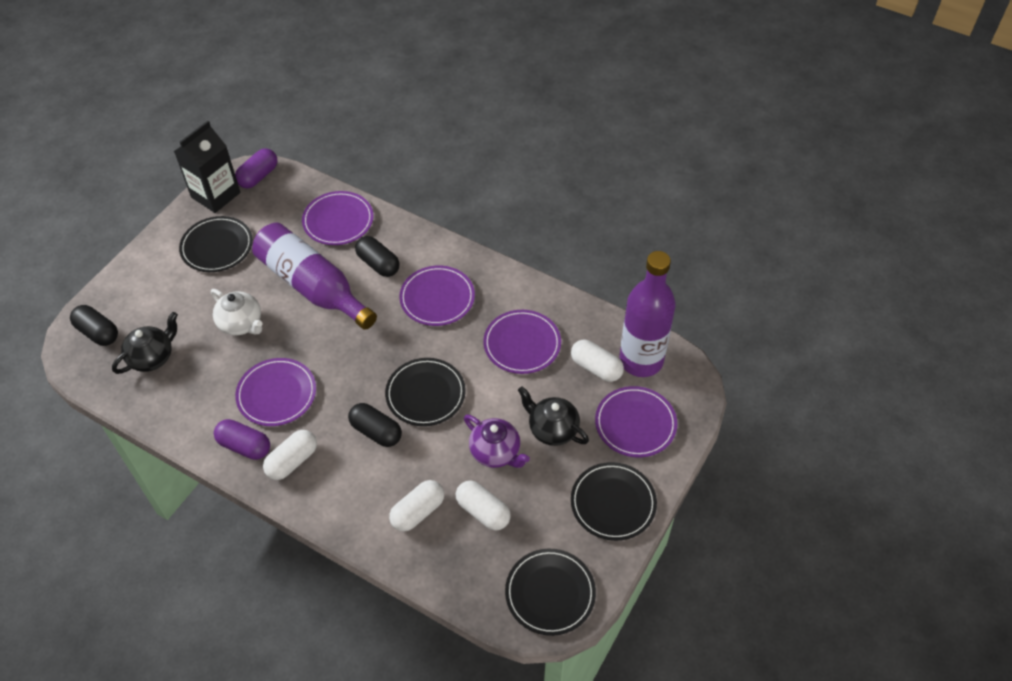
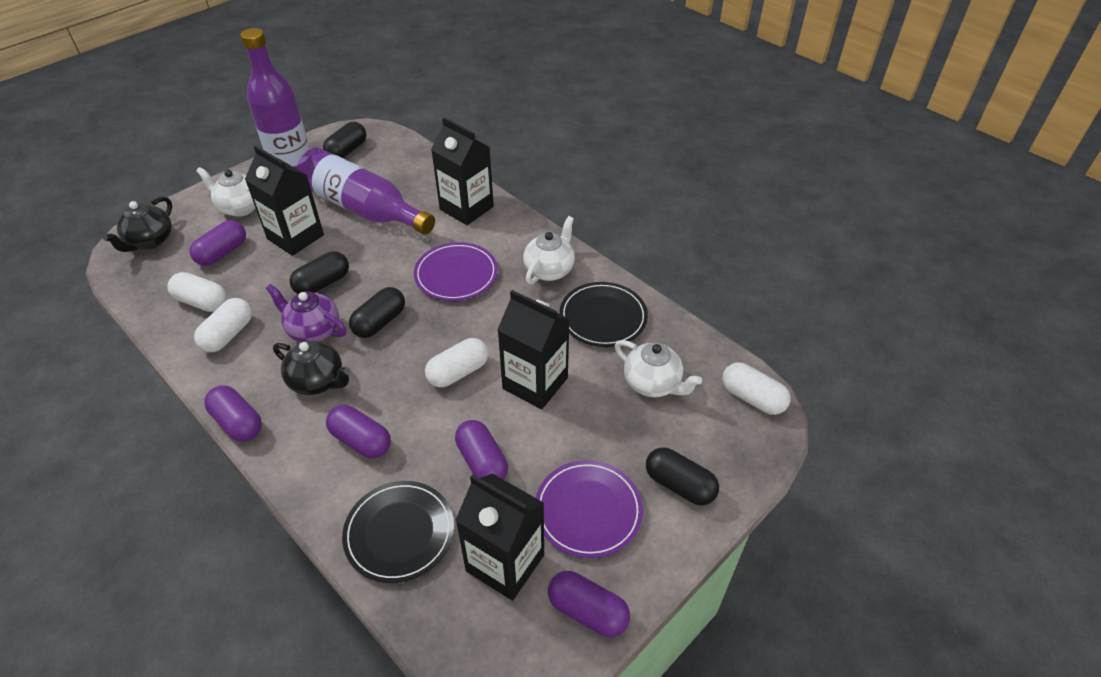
black capsule: 3 -> 4
black carton: 1 -> 4
black plate: 4 -> 2
purple capsule: 2 -> 5
purple plate: 5 -> 2
white teapot: 1 -> 3

